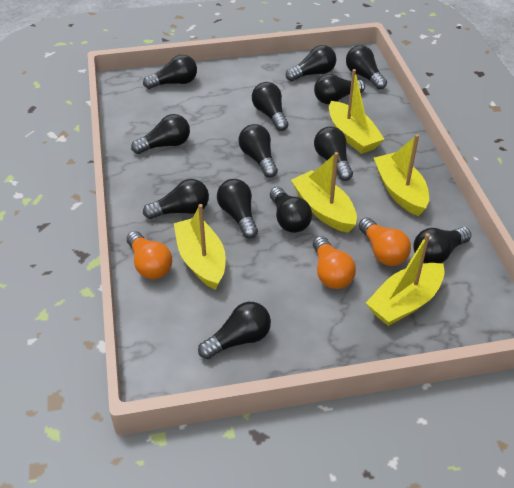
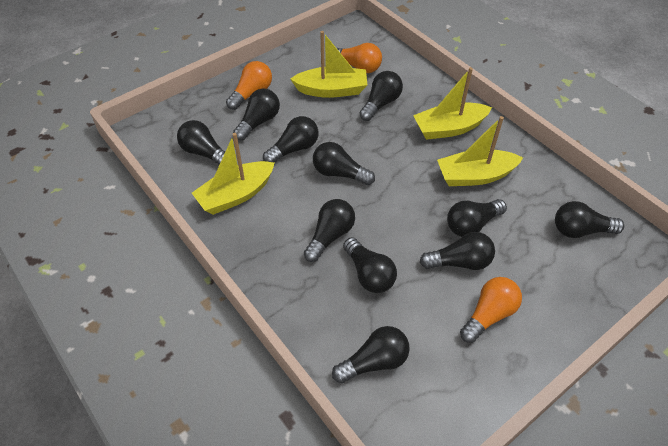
black light bulb: 13 -> 11
yellow boat: 5 -> 4

